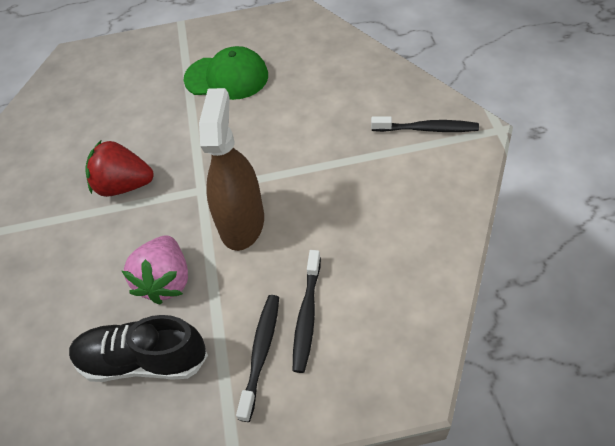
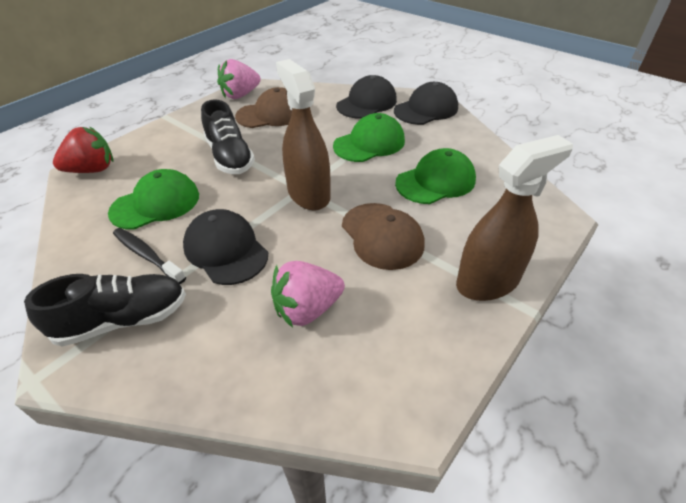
black cap: 0 -> 3
black shoe: 1 -> 2
black toothbrush: 3 -> 1
brown cap: 0 -> 2
brown spray bottle: 1 -> 2
green cap: 1 -> 3
pink strawberry: 1 -> 2

